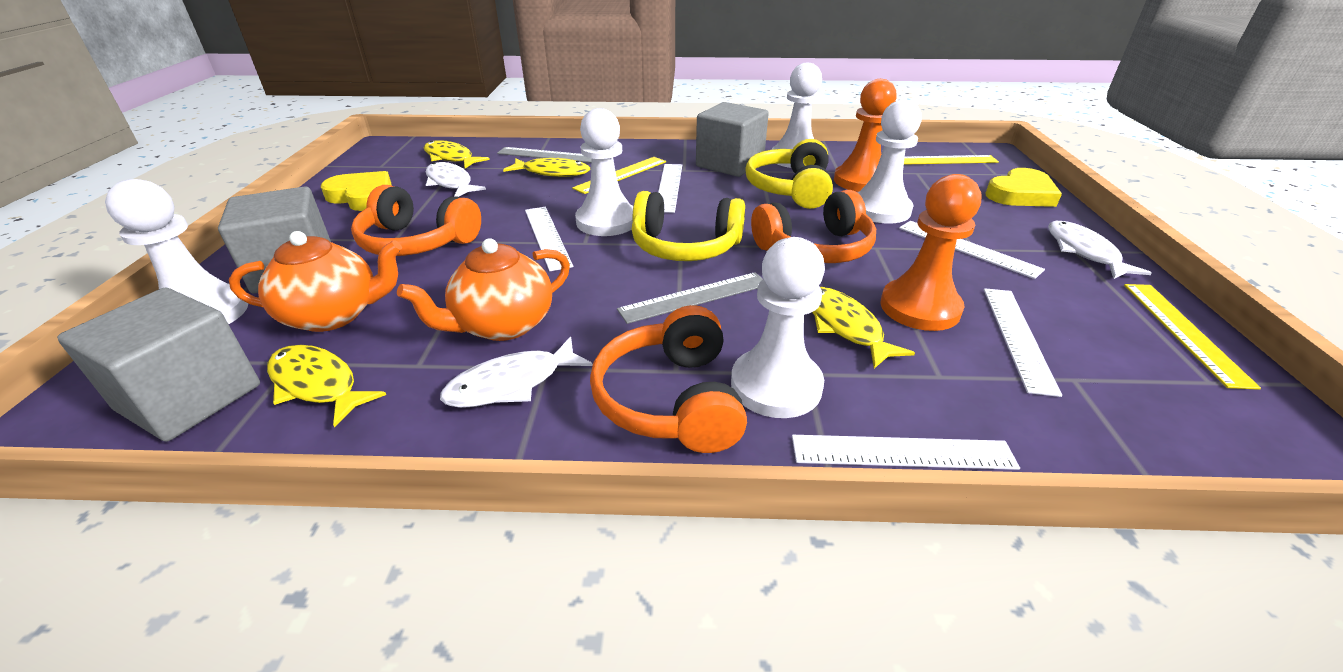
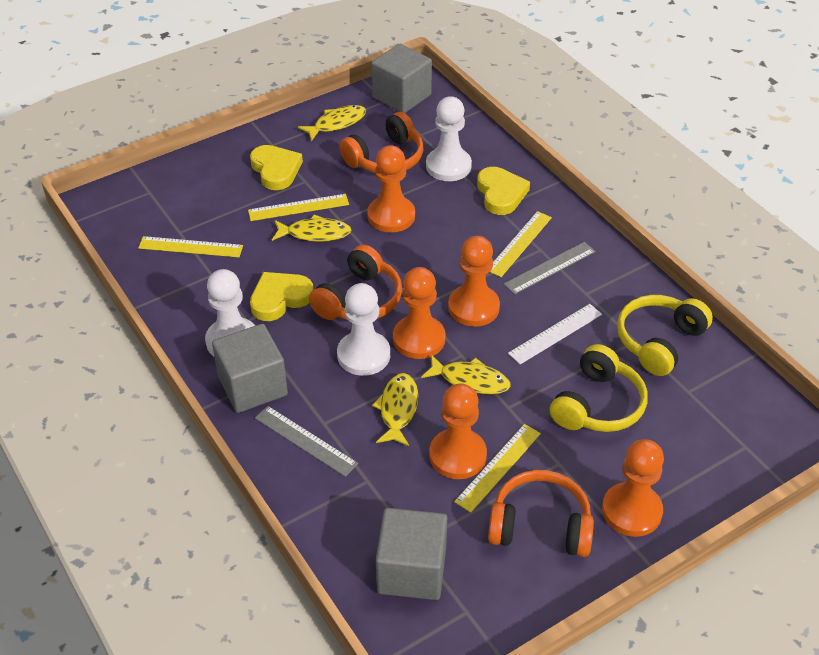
orange pawn: 2 -> 5
orange teapot: 2 -> 0
white fish: 3 -> 0
white pawn: 5 -> 3
white ruler: 5 -> 1
yellow heart: 2 -> 3
yellow ruler: 3 -> 4

